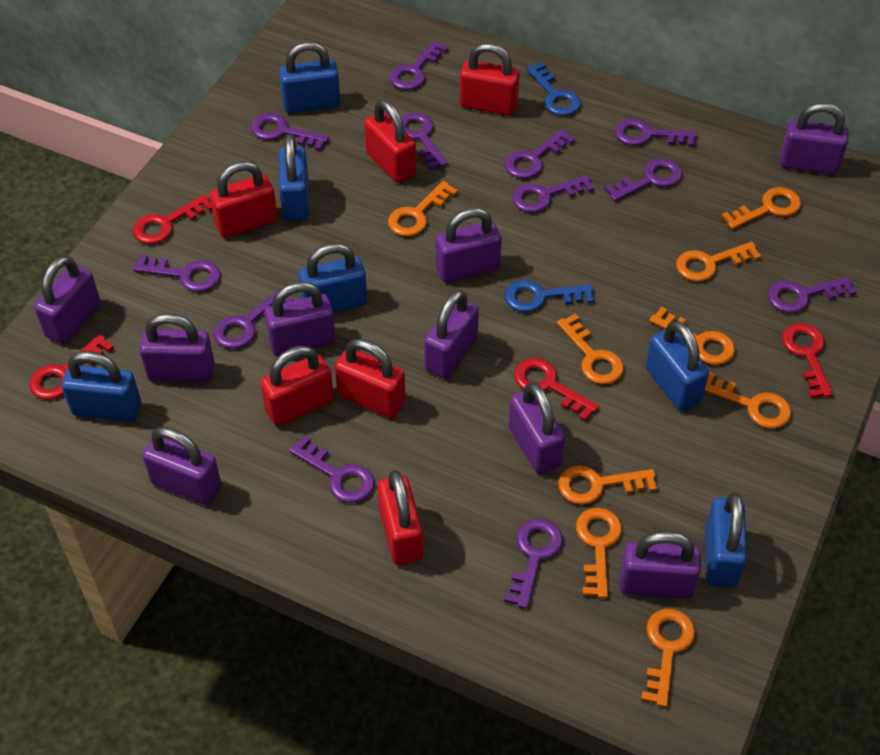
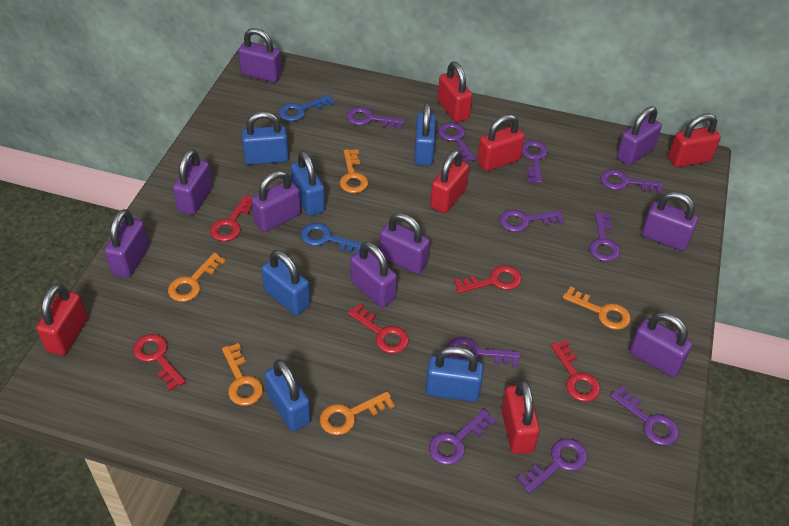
orange key: 9 -> 5
purple key: 12 -> 10
red key: 4 -> 5

